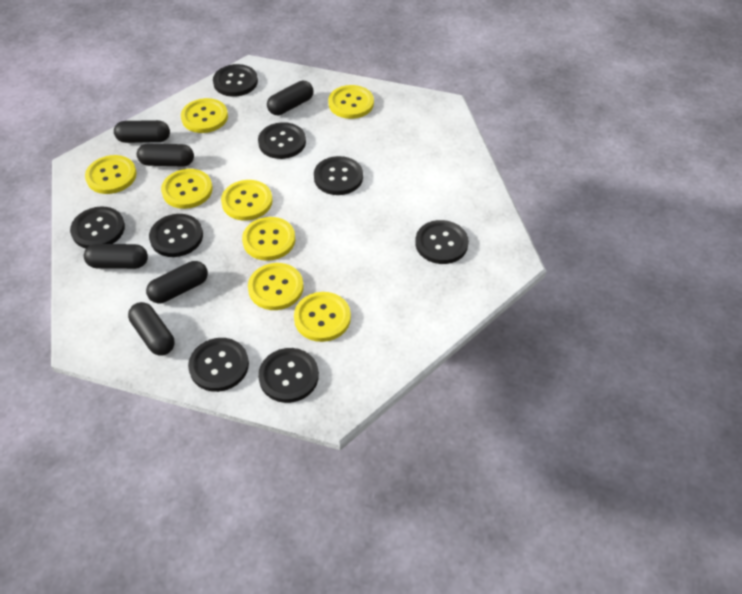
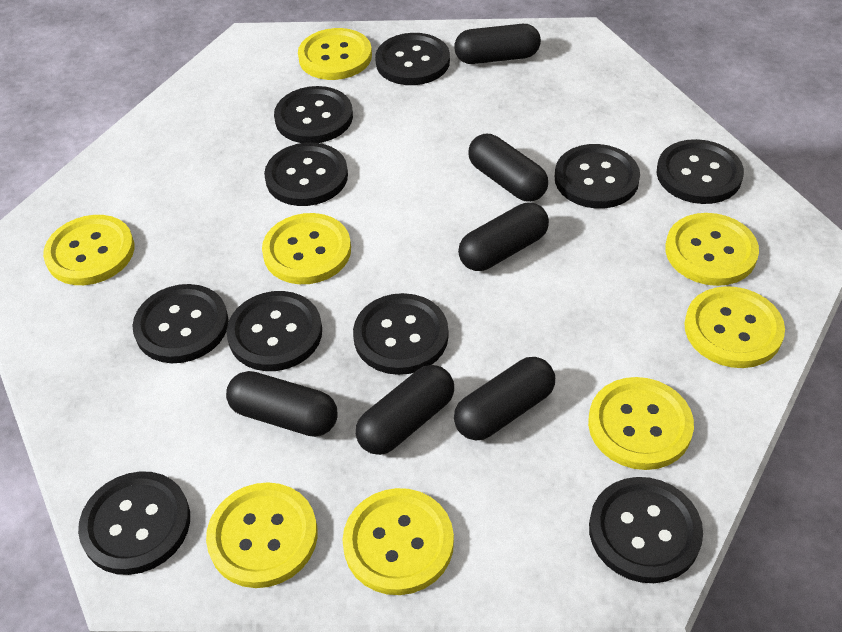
black button: 8 -> 10

